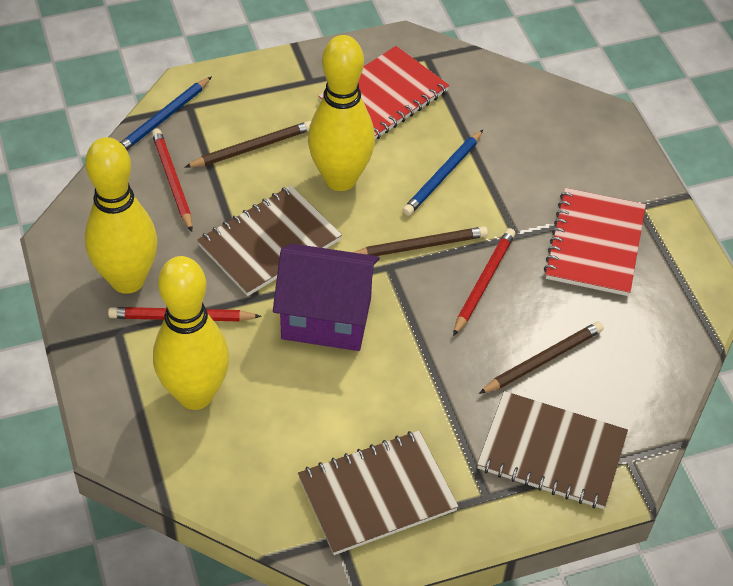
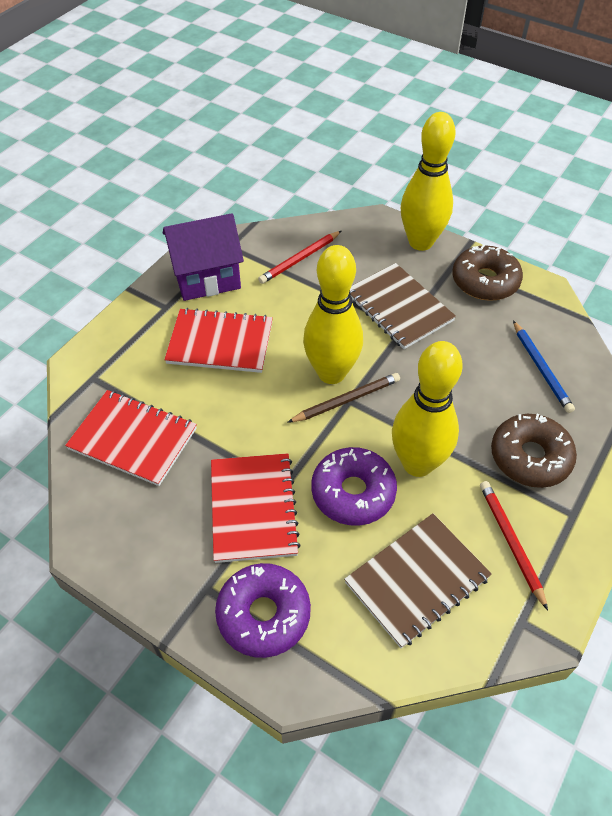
blue pencil: 2 -> 1
brown donut: 0 -> 2
brown notebook: 3 -> 2
brown pencil: 3 -> 1
purple donut: 0 -> 2
red notebook: 2 -> 3
red pencil: 3 -> 2

